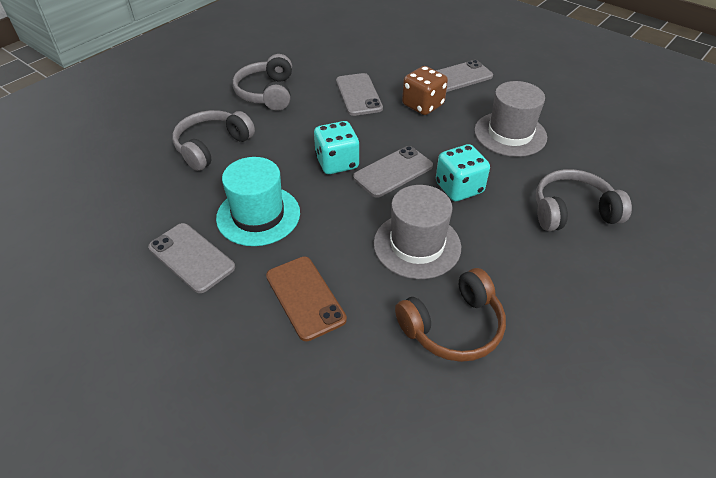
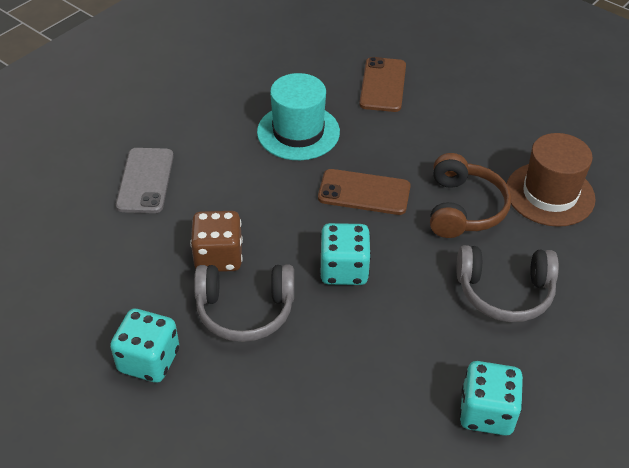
brown hat: 0 -> 1
brown phone: 1 -> 2
grey hat: 2 -> 0
grey headphones: 3 -> 2
grey phone: 4 -> 1
turquoise dice: 2 -> 3

